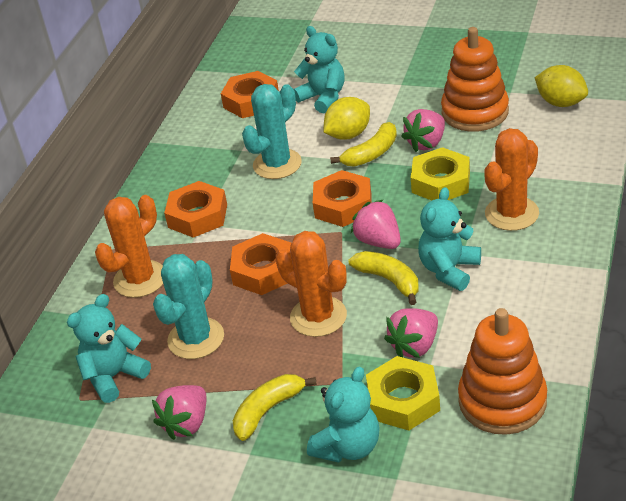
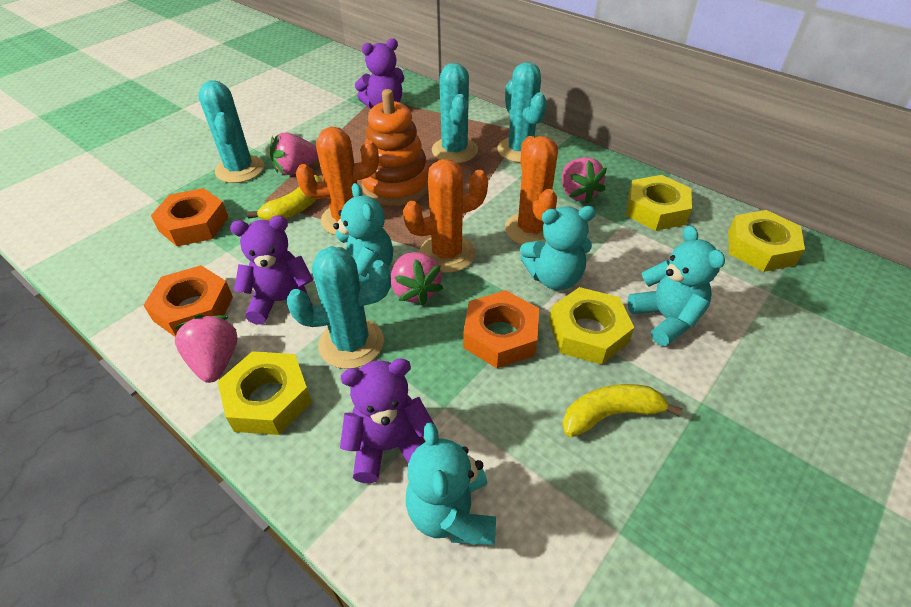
orange nut: 4 -> 3
orange stacking toy: 2 -> 1
purple teddy bear: 0 -> 3
turquoise cactus: 2 -> 4
yellow banana: 3 -> 2
yellow lemon: 2 -> 0
yellow nut: 2 -> 4

